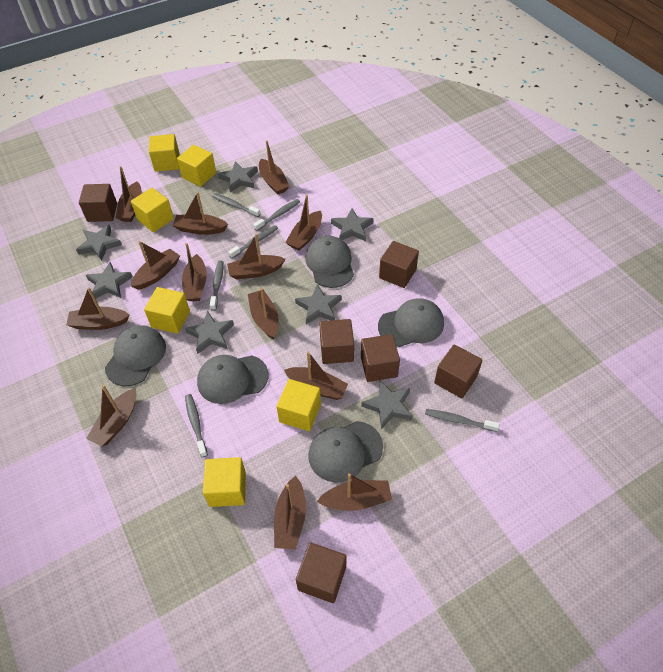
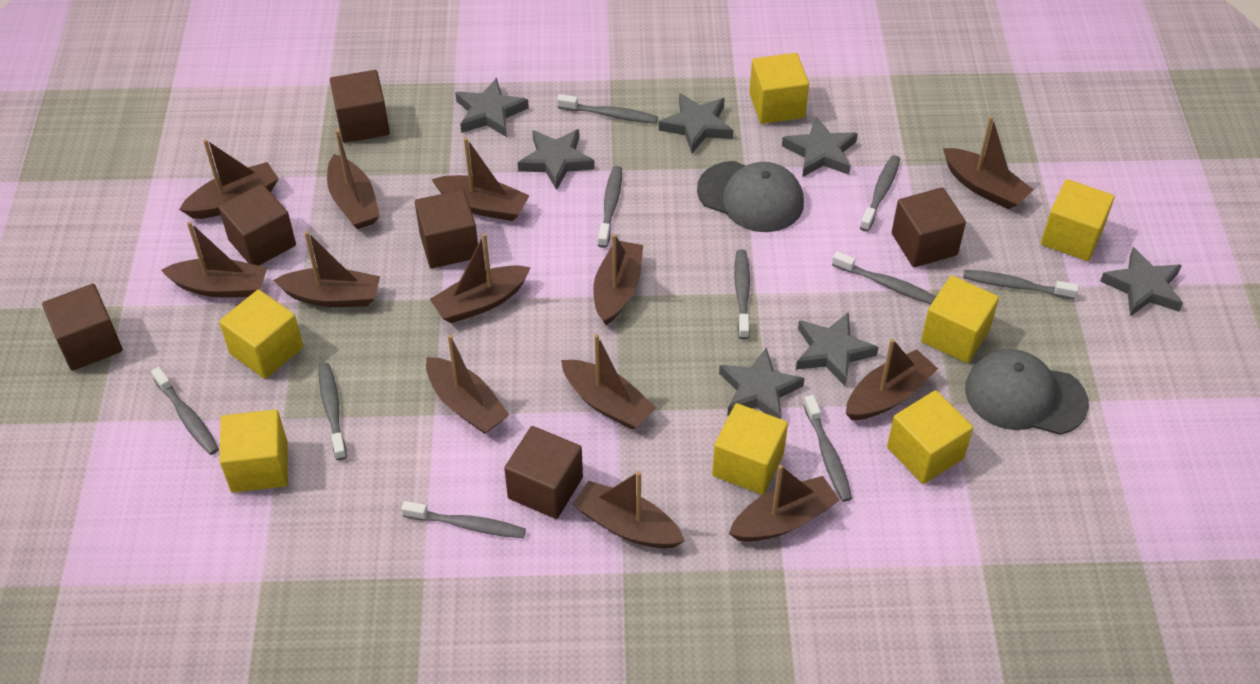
grey cap: 5 -> 2
grey toothbrush: 6 -> 10
yellow cube: 6 -> 7

